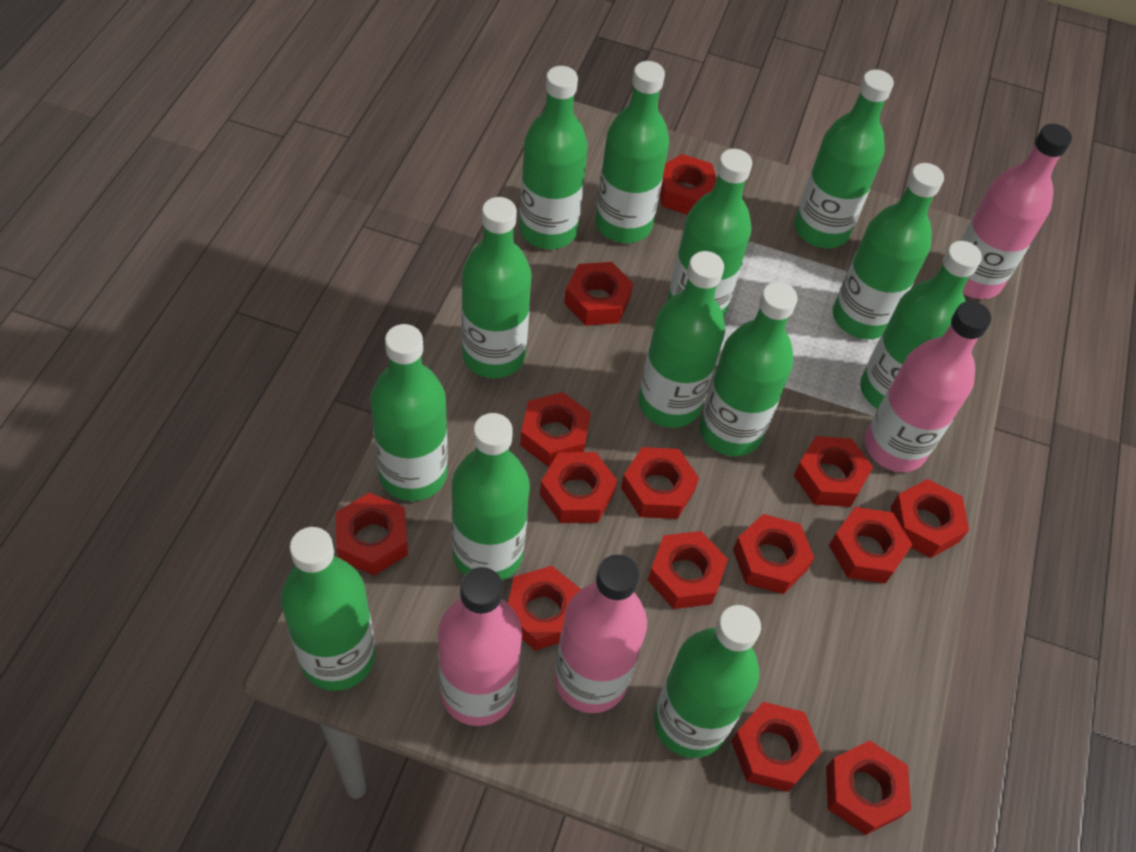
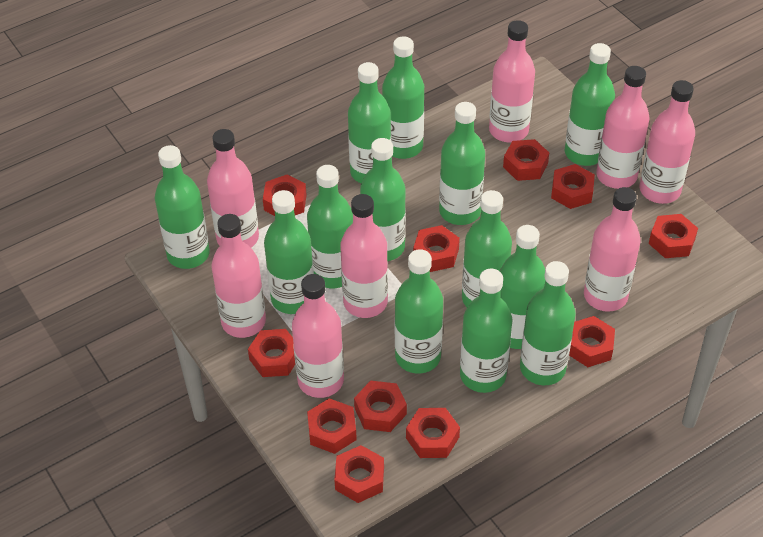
pink bottle: 4 -> 8
red nut: 14 -> 11

